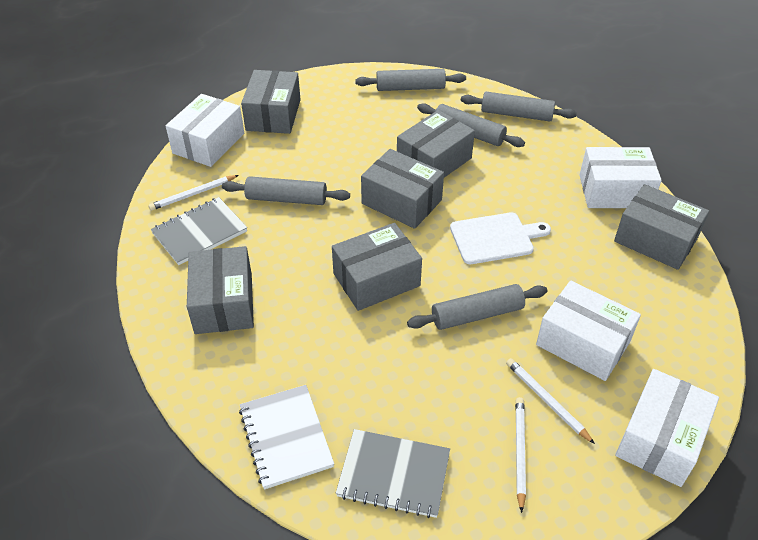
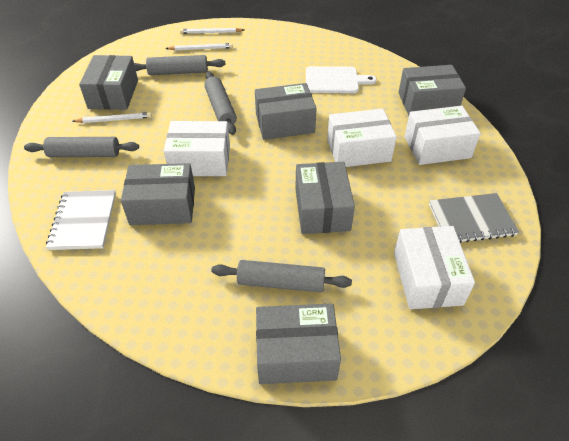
grey notebook: 2 -> 1
grey rolling pin: 5 -> 4

